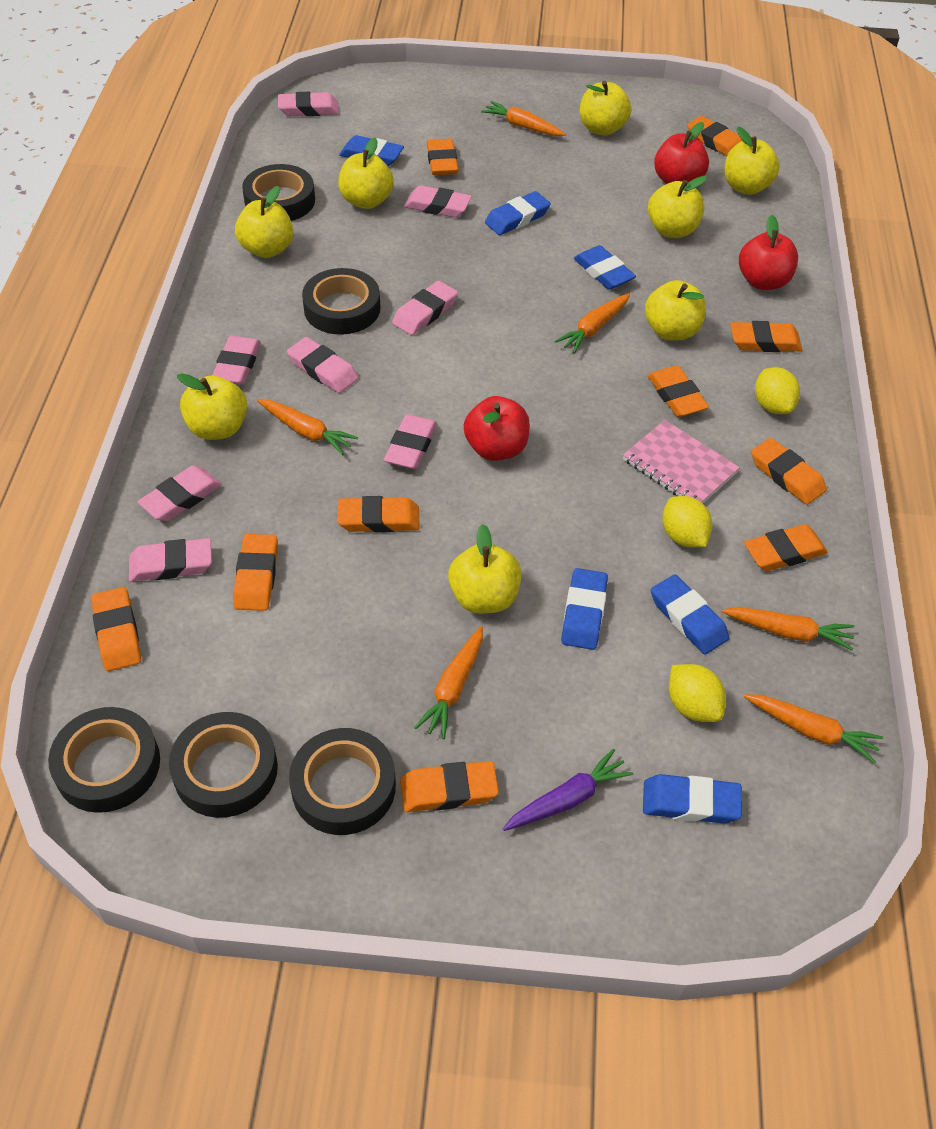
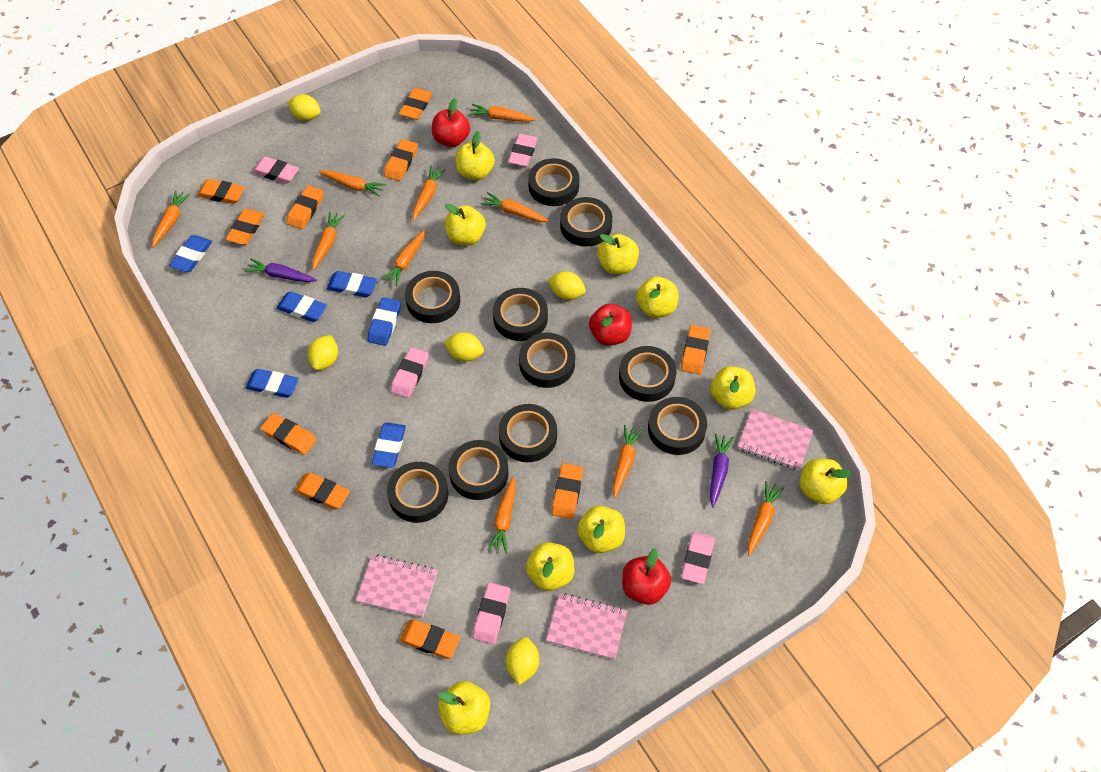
black tape: 5 -> 10
orange carrot: 6 -> 10
pink eraser: 8 -> 5
pink notebook: 1 -> 3
purple carrot: 1 -> 2
yellow apple: 8 -> 9
yellow lemon: 3 -> 5

